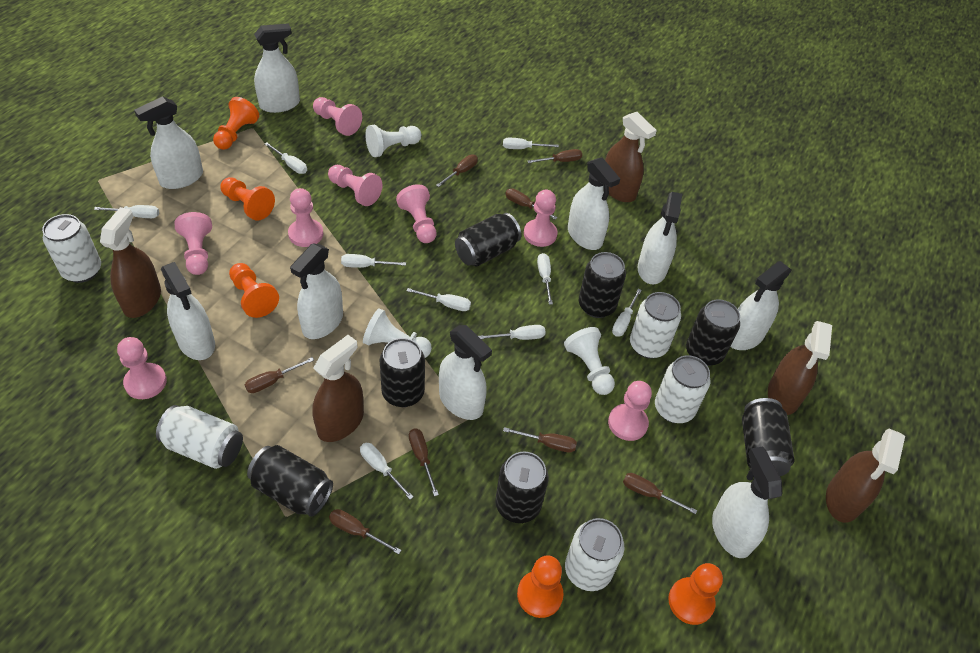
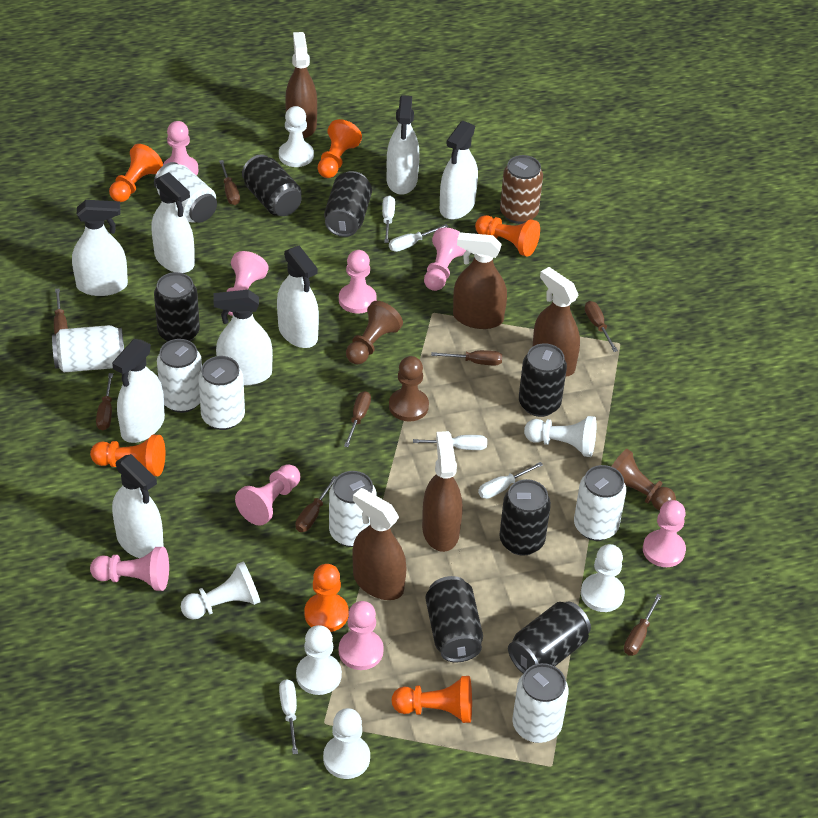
brown can: 0 -> 1
brown pawn: 0 -> 3
orange pawn: 5 -> 6
white can: 5 -> 7
white pawn: 3 -> 6
white screwdriver: 9 -> 5
white spray bottle: 9 -> 8

